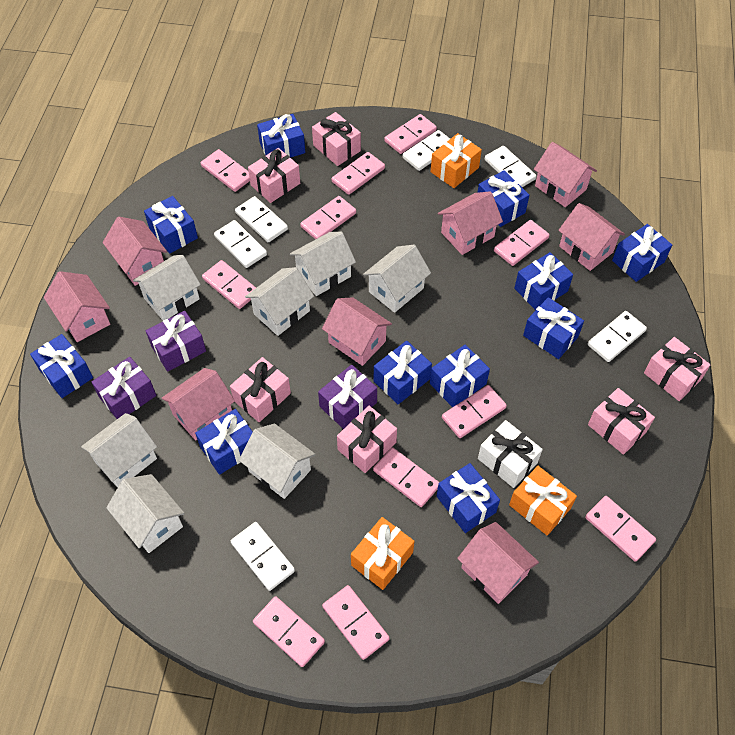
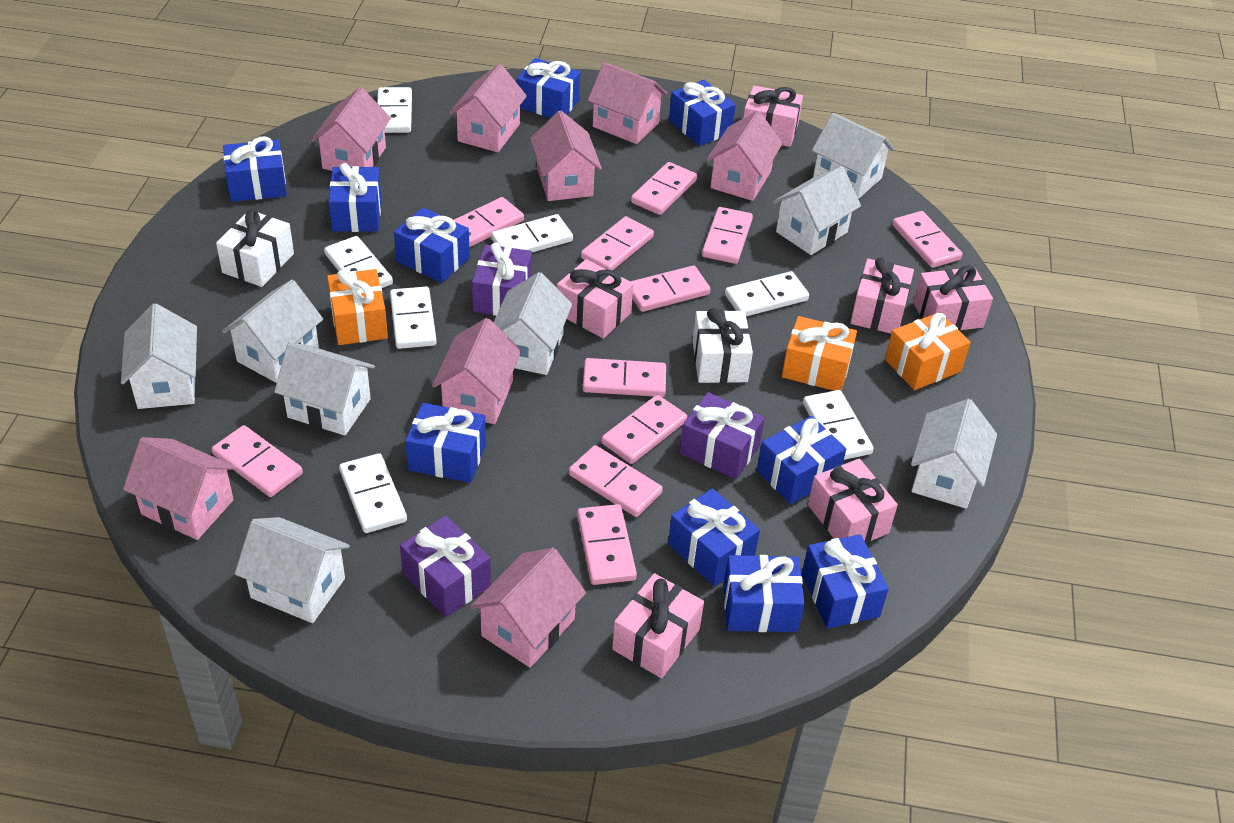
blue gift: 11 -> 10
white domino: 6 -> 7
white gift: 1 -> 2
white house: 7 -> 8

